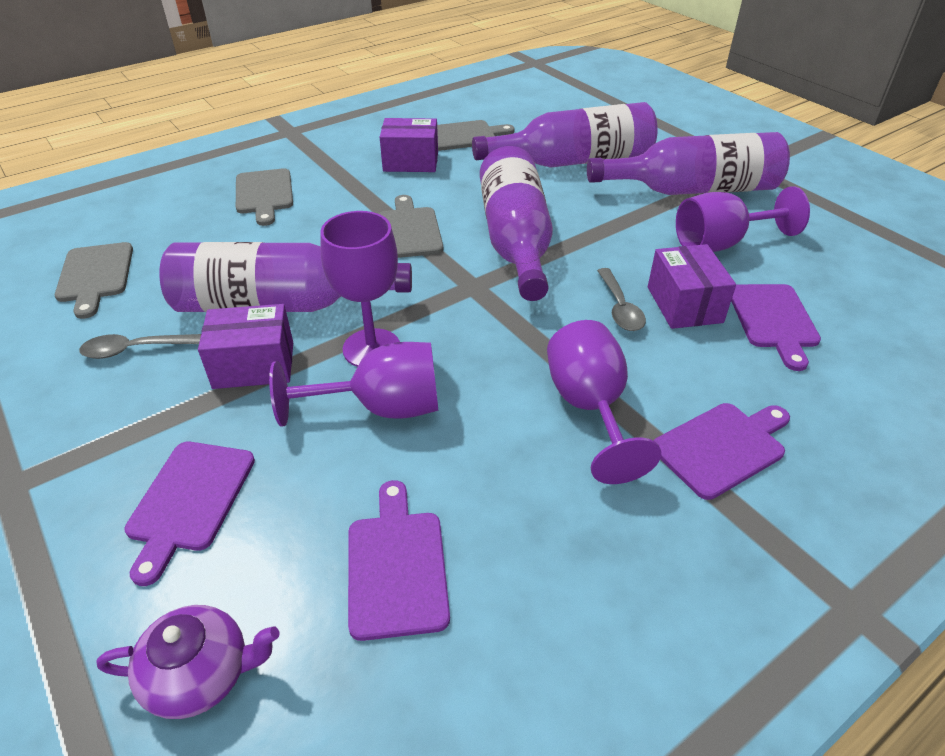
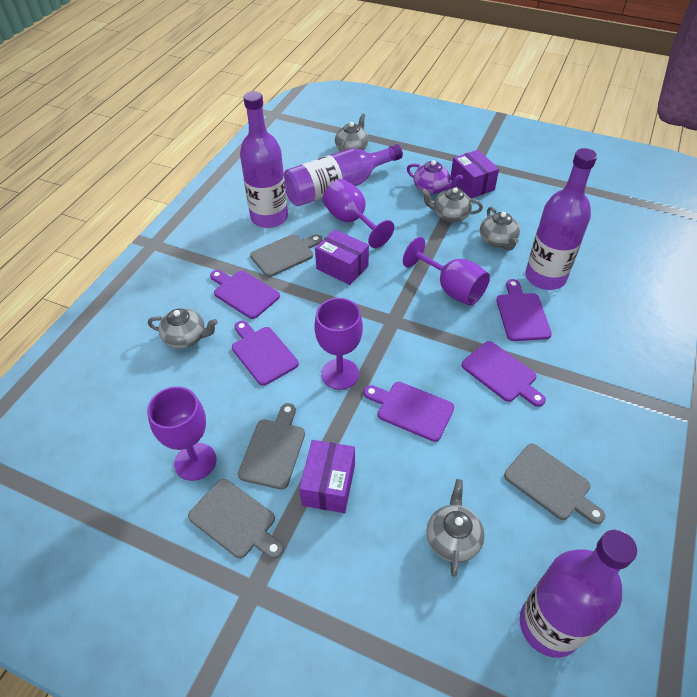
grey spoon: 2 -> 0
grey teapot: 0 -> 5
purple cutting board: 4 -> 5

